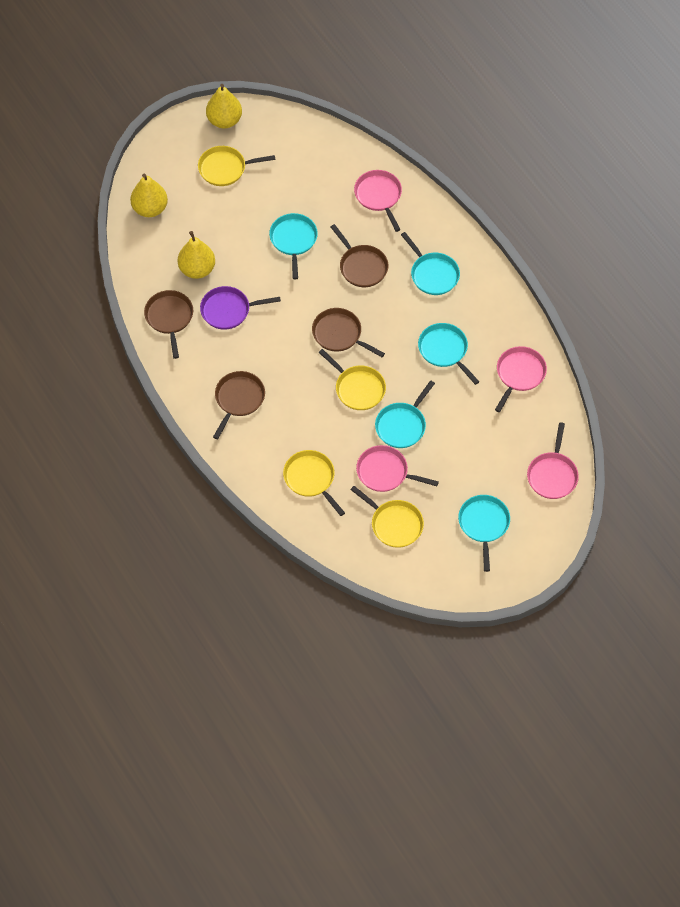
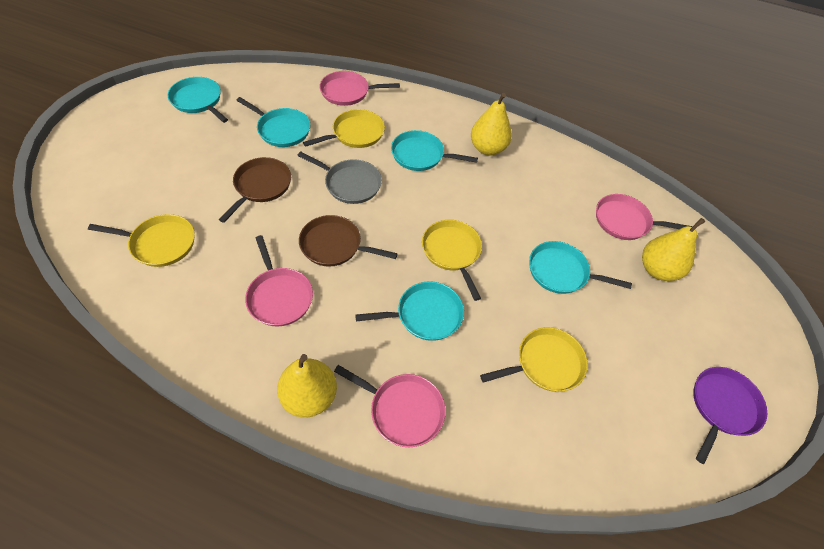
brown pan: 4 -> 2
grey pan: 0 -> 1

